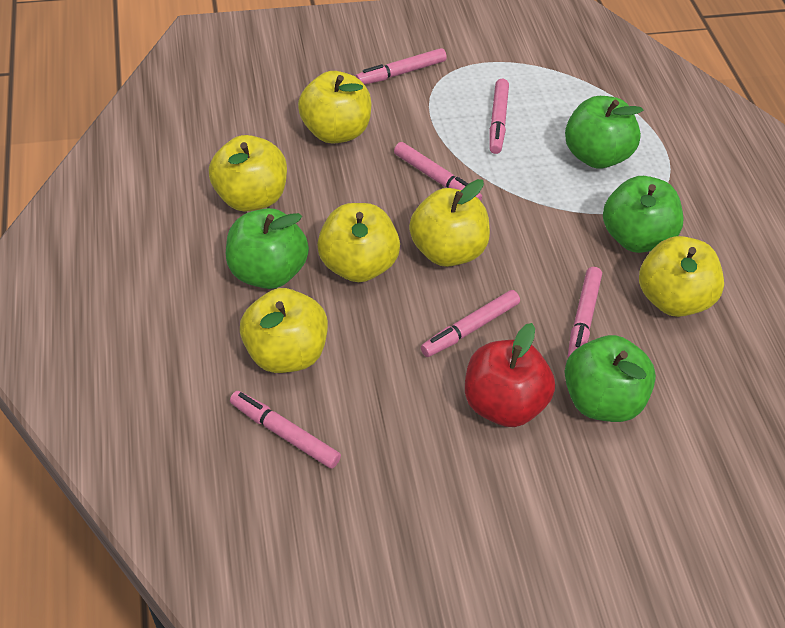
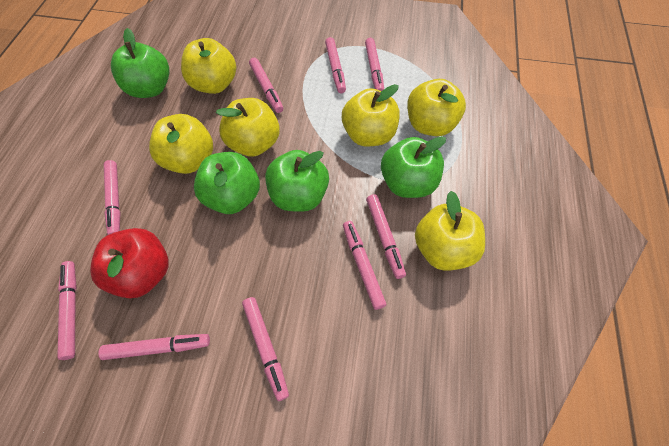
pink marker: 6 -> 9

